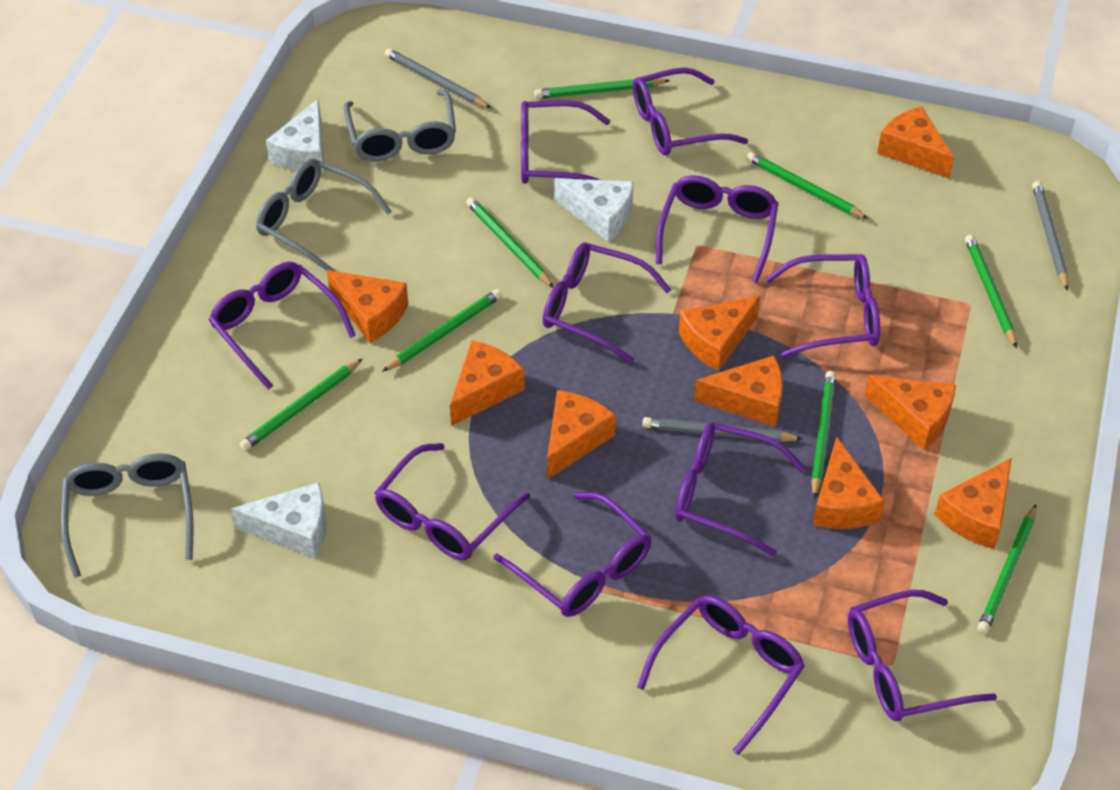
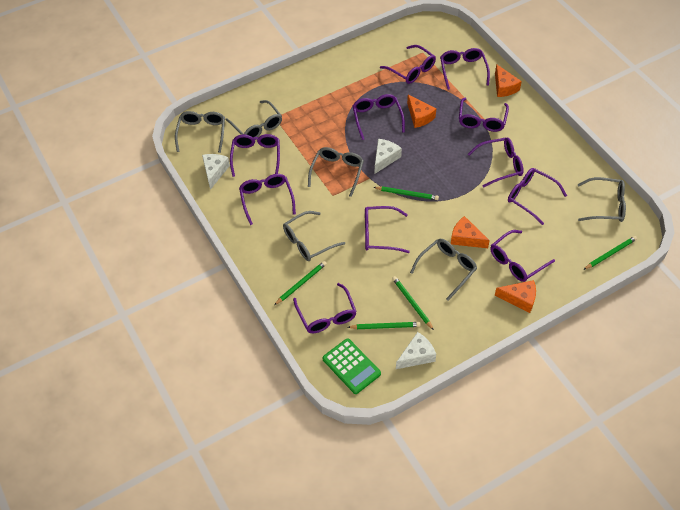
green calculator: 0 -> 1
green pencil: 8 -> 5
grey glasses: 3 -> 6
grey pencil: 3 -> 0
orange cheese: 9 -> 4

